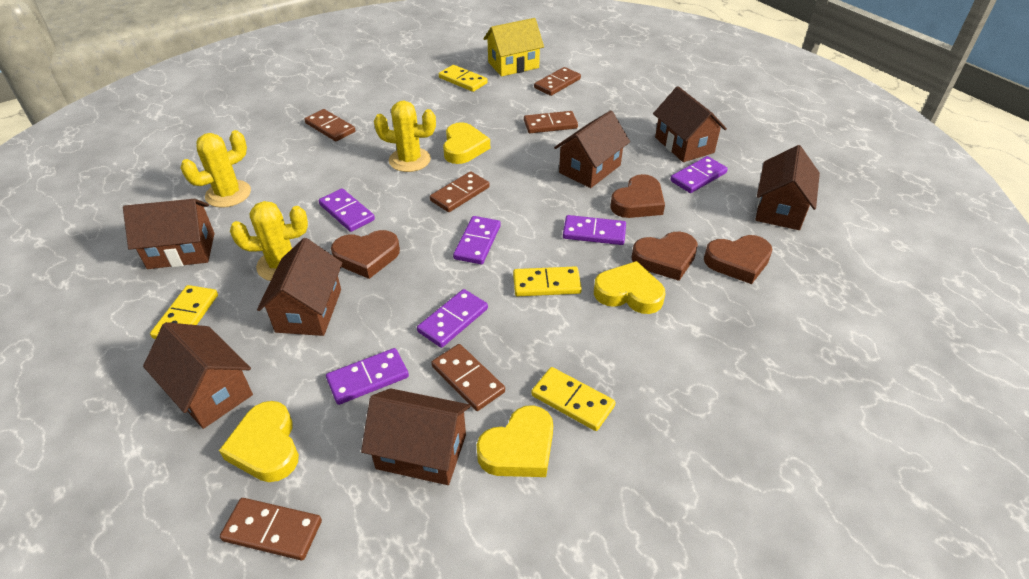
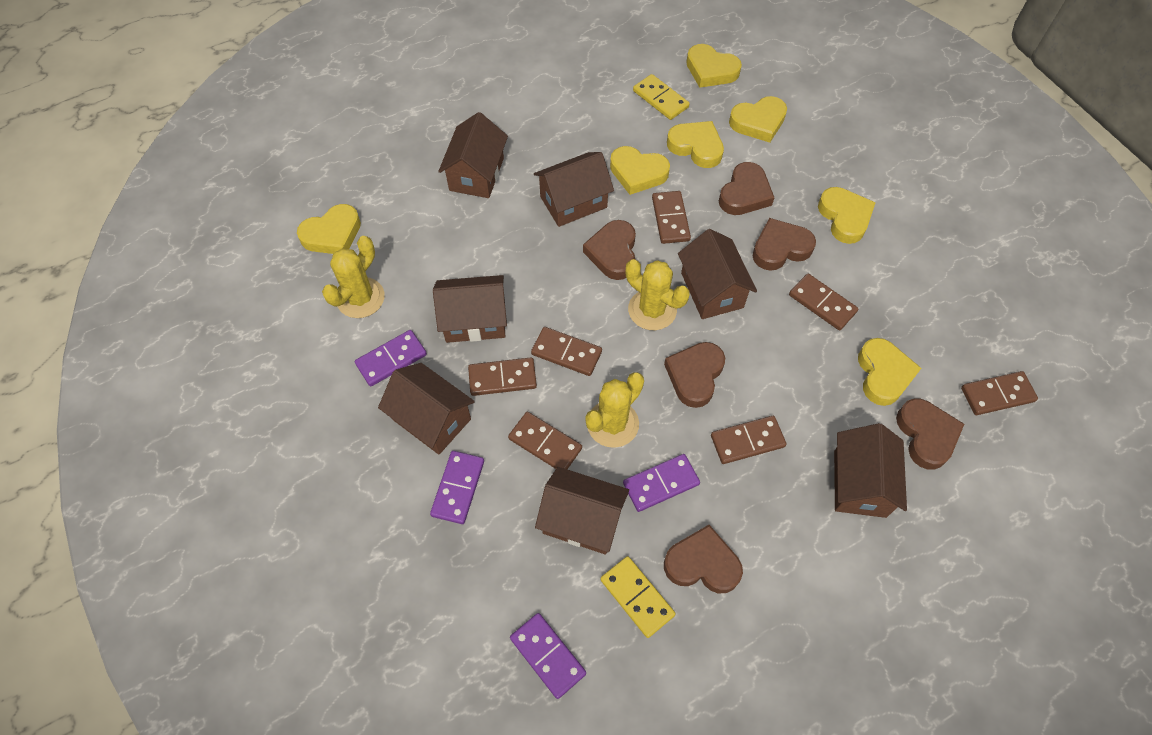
brown domino: 6 -> 7
brown heart: 4 -> 6
purple domino: 6 -> 4
yellow domino: 4 -> 2
yellow heart: 4 -> 7
yellow house: 1 -> 0

